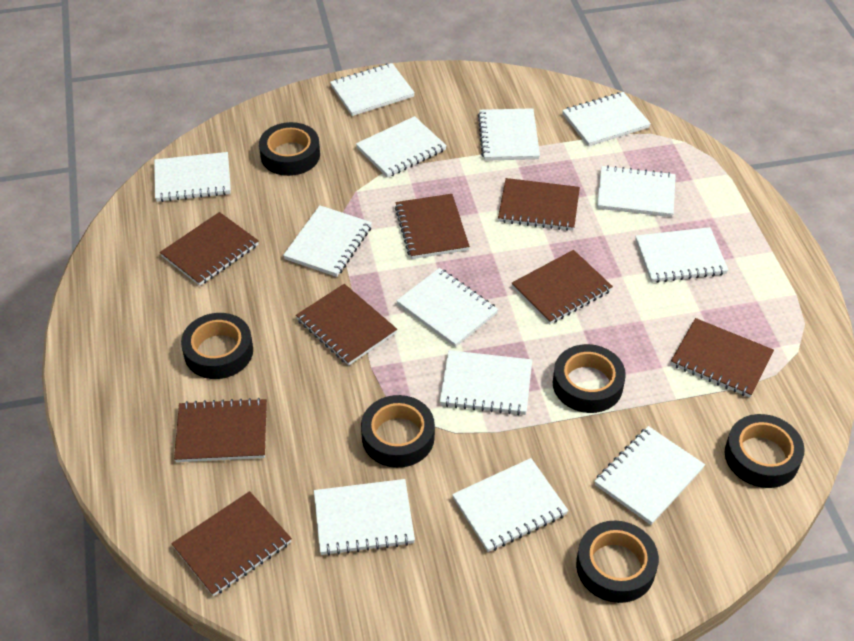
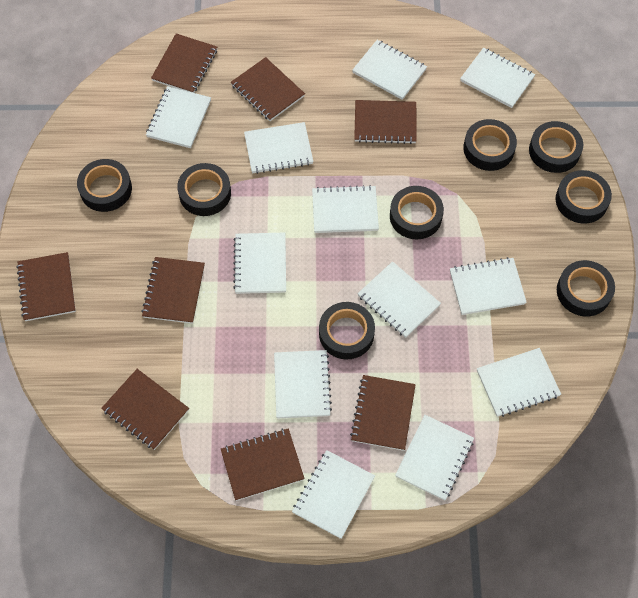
black tape: 6 -> 8
white notebook: 13 -> 12

